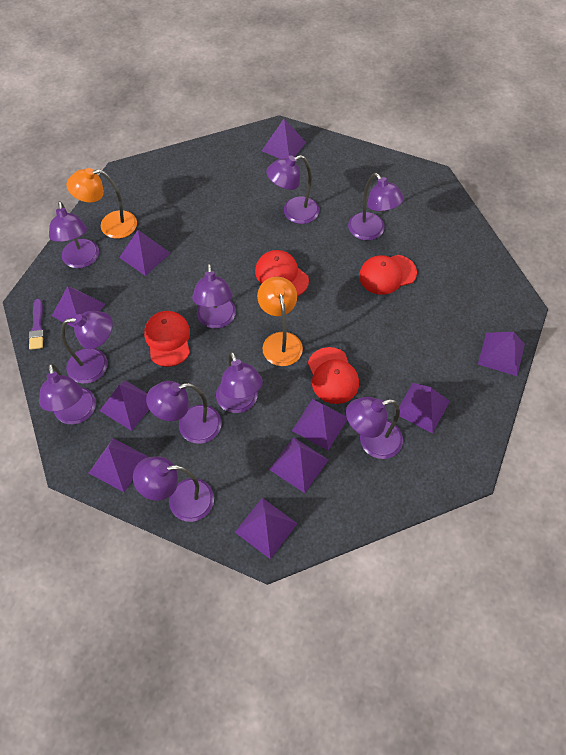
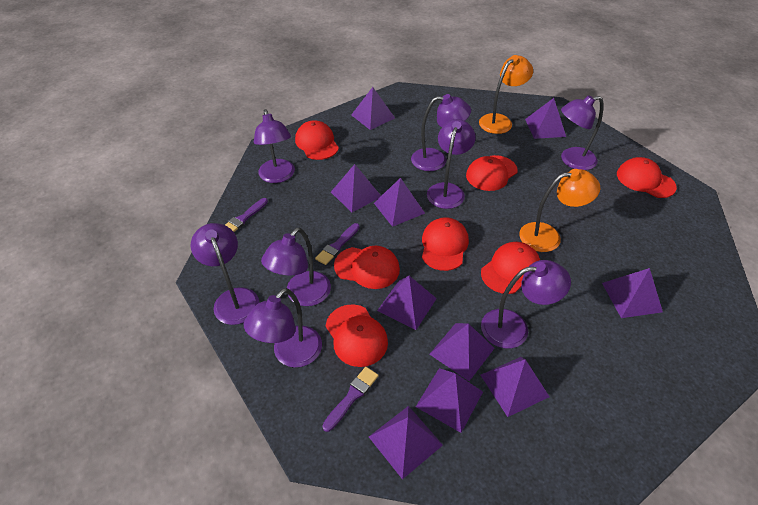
purple brush: 1 -> 3
purple lamp: 10 -> 8
red cap: 4 -> 7

